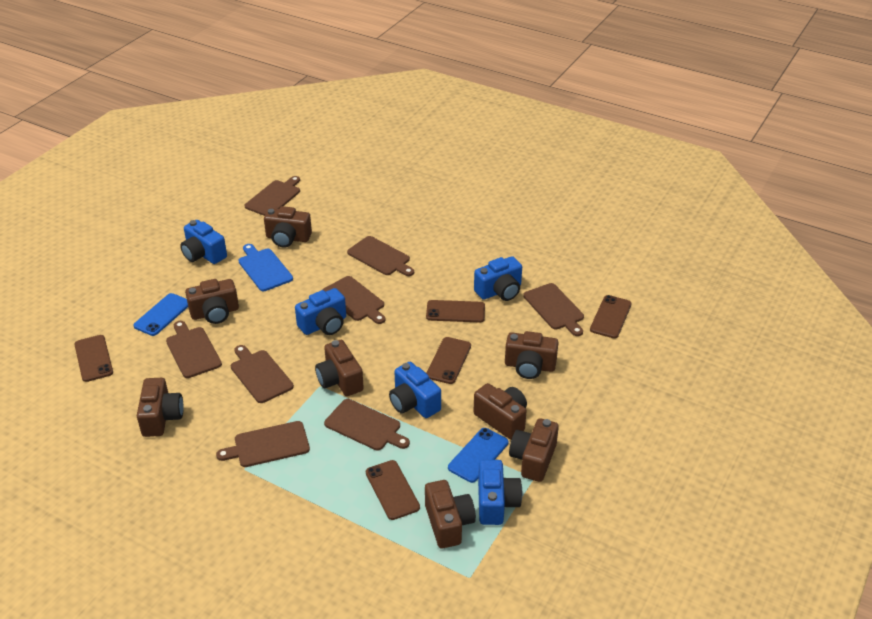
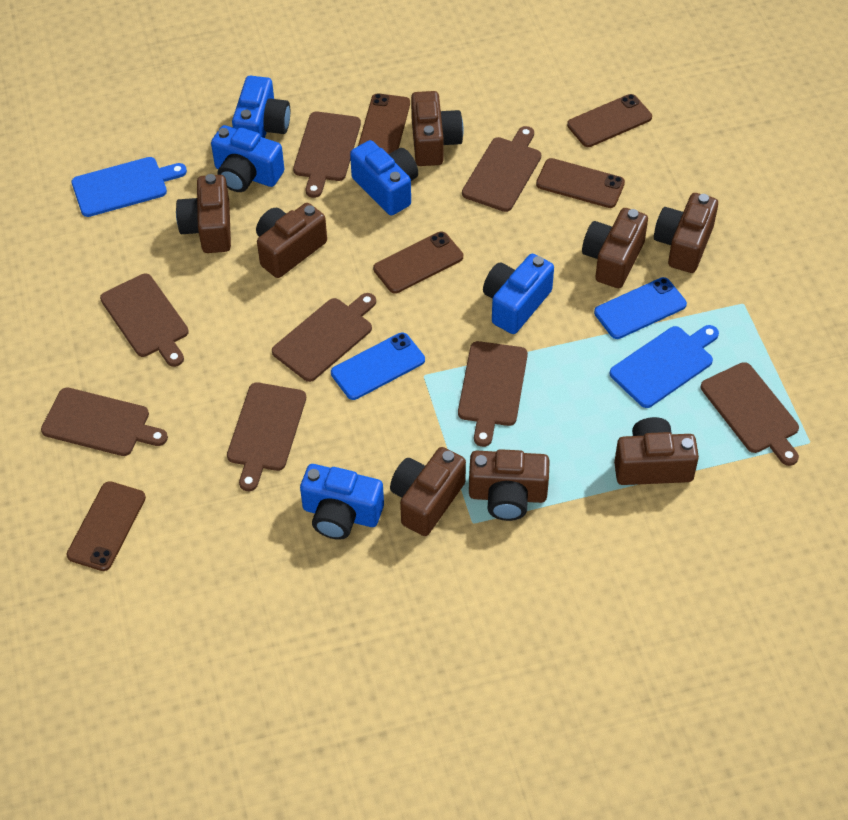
blue cutting board: 1 -> 2

